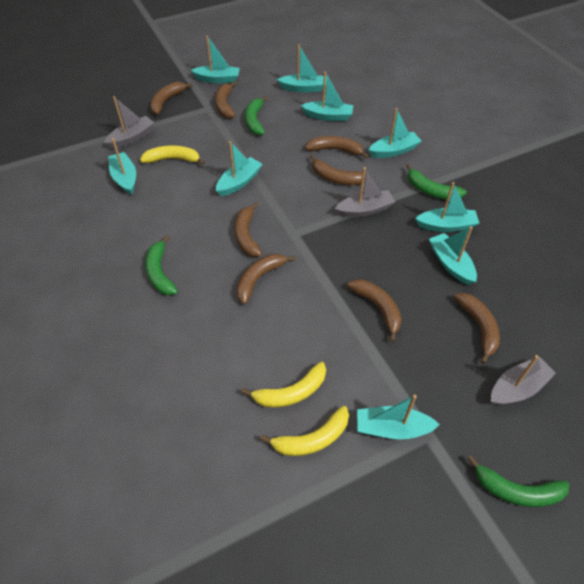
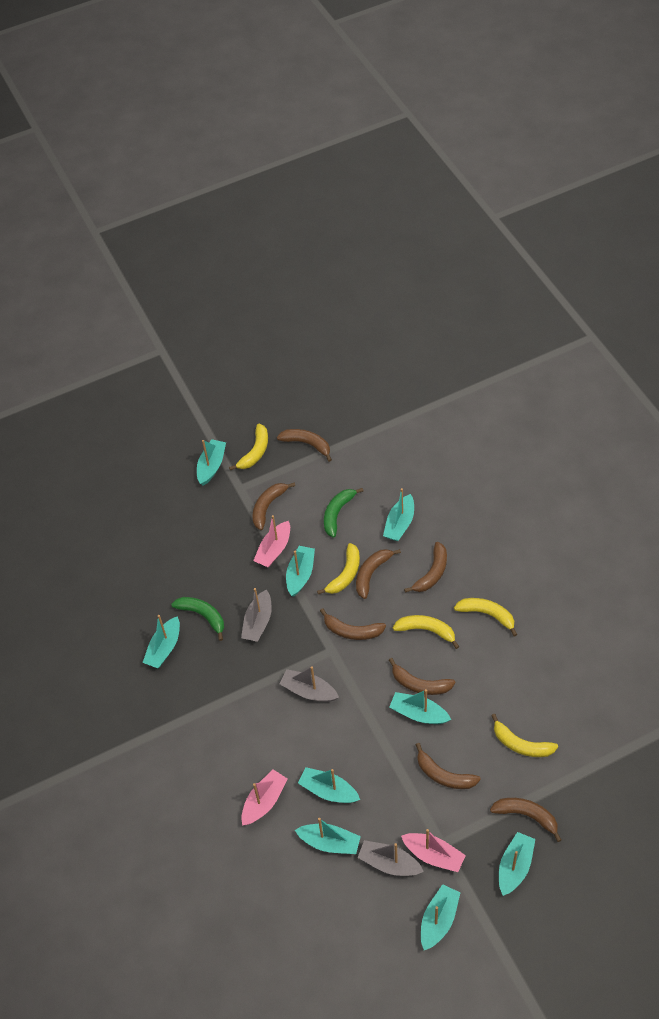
green banana: 4 -> 2
pink boat: 0 -> 3
yellow banana: 3 -> 5

